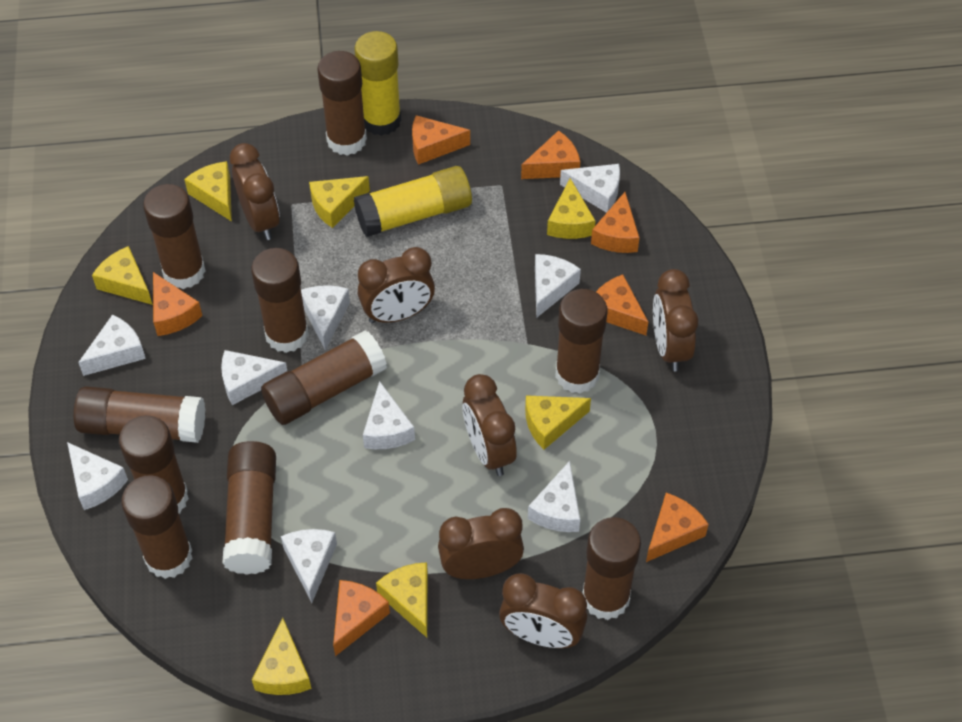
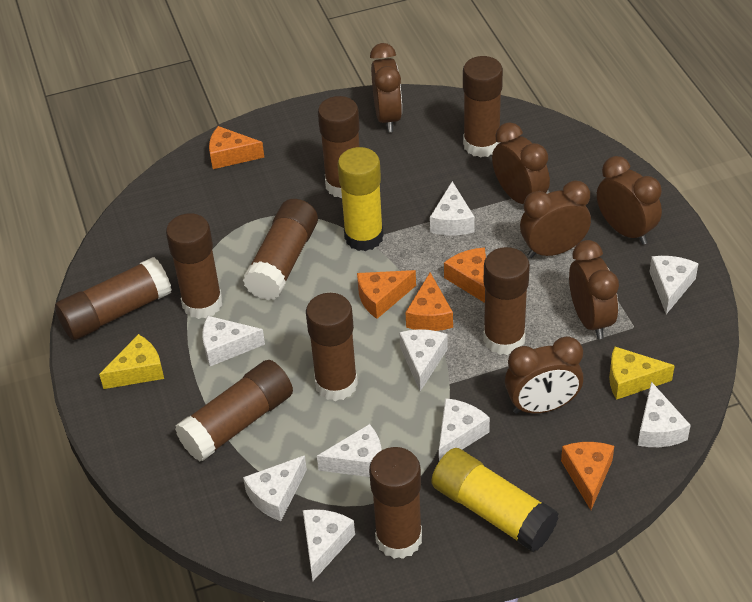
brown glue stick: 10 -> 9
orange cheese: 7 -> 5
yellow cheese: 7 -> 2

